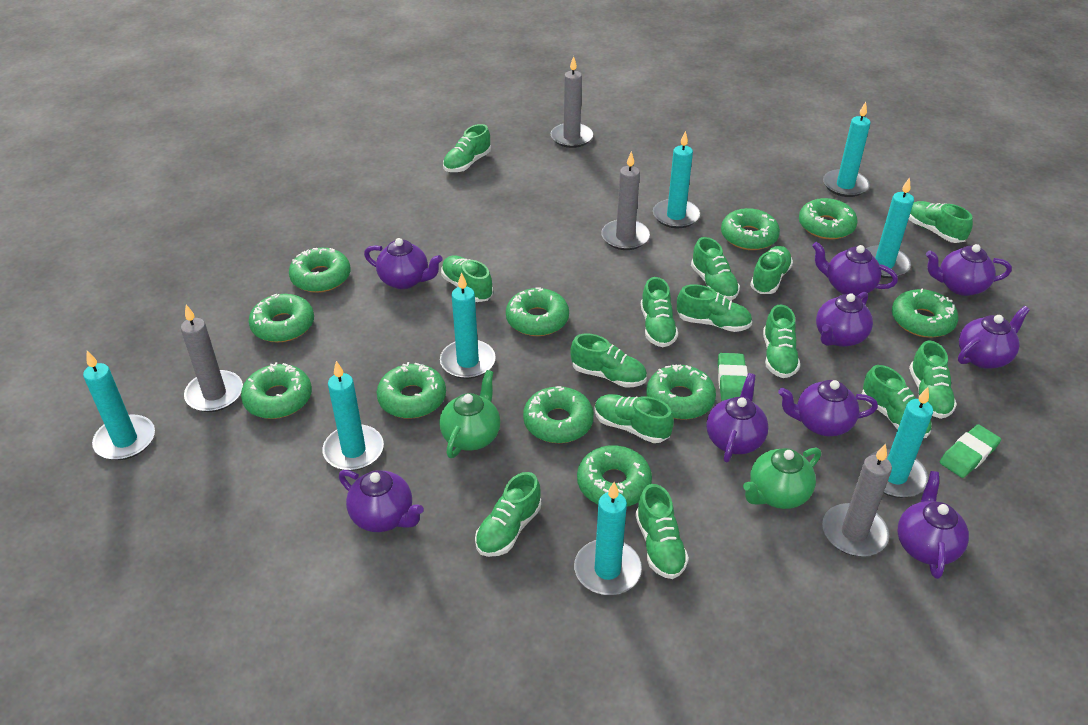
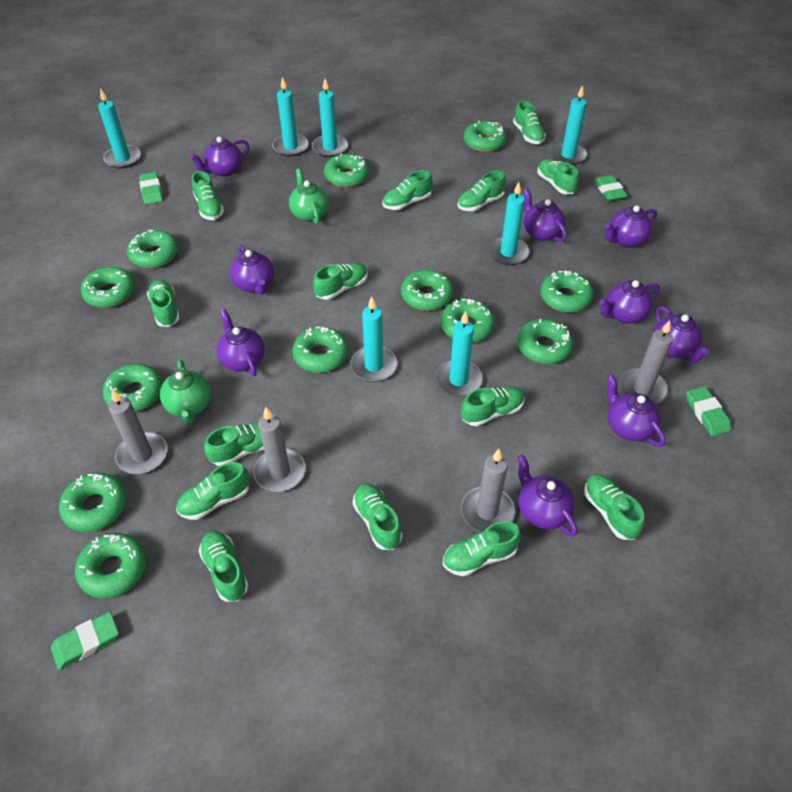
green donut: 11 -> 12
green eraser: 2 -> 4
turquoise candle: 8 -> 7

